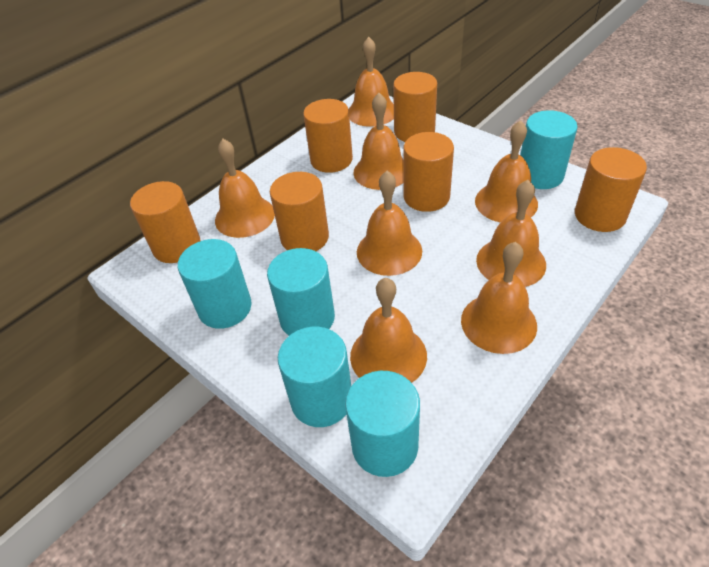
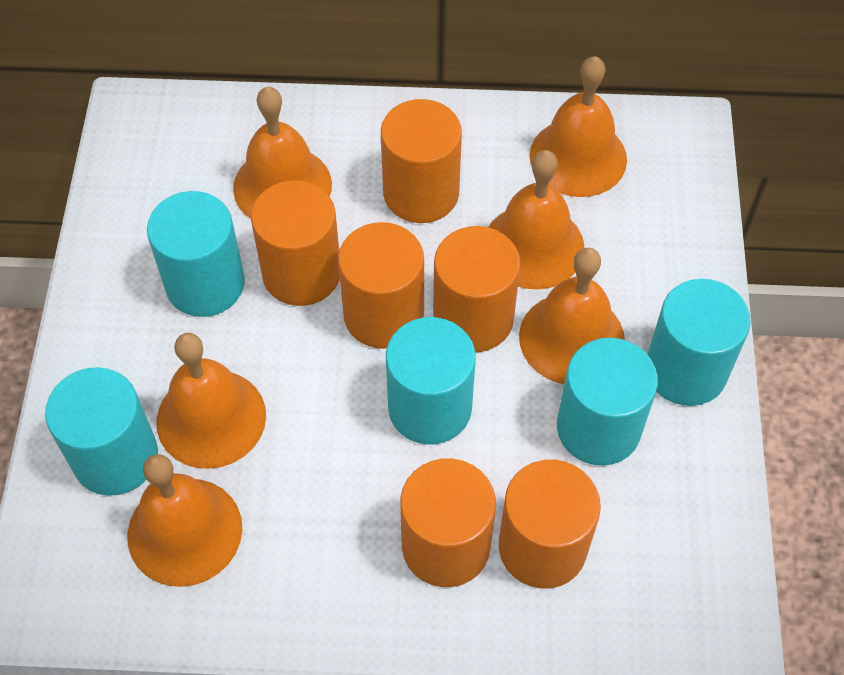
orange bell: 8 -> 6

